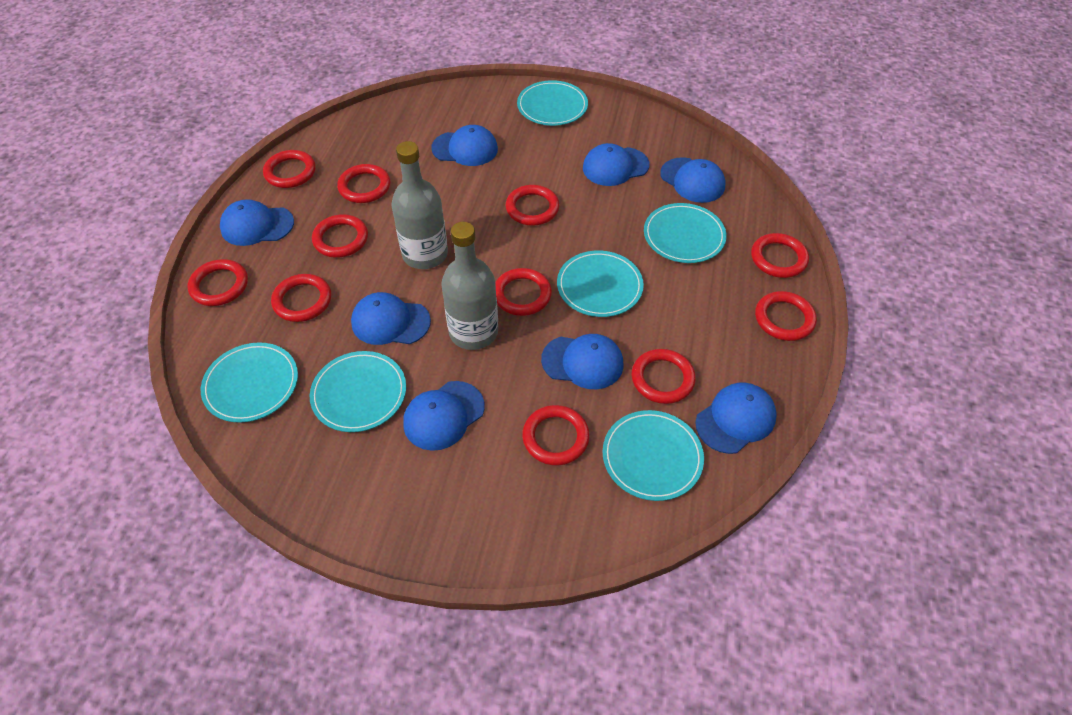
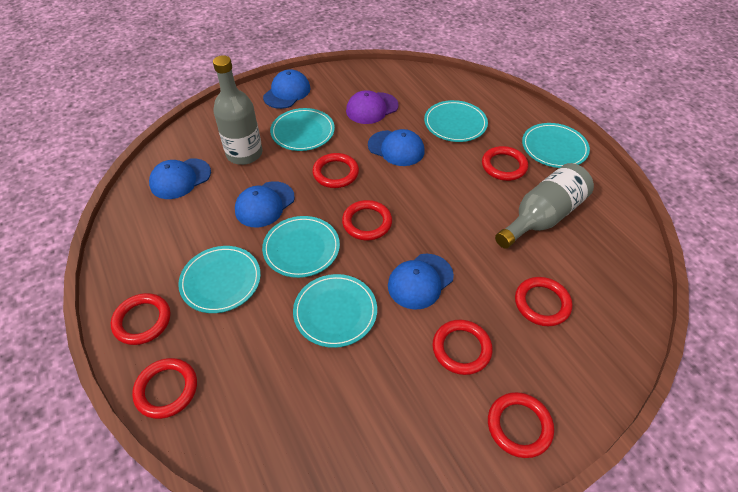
blue cap: 8 -> 5
purple cap: 0 -> 1
red ring: 11 -> 8

